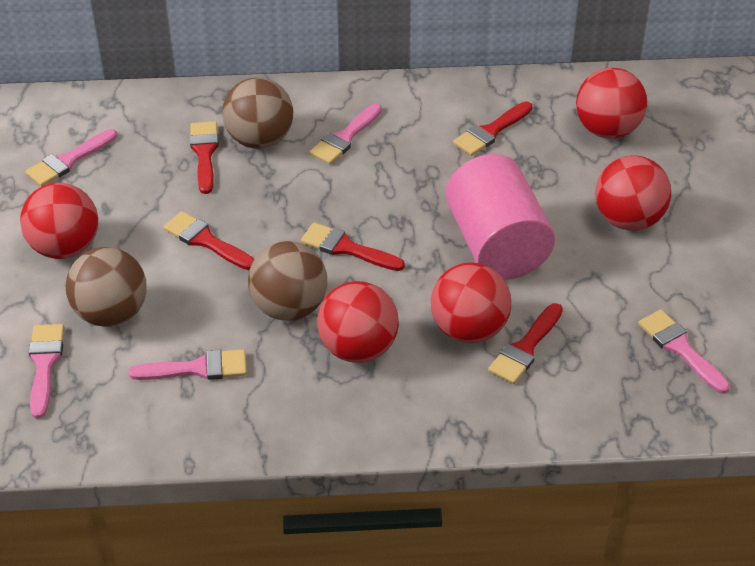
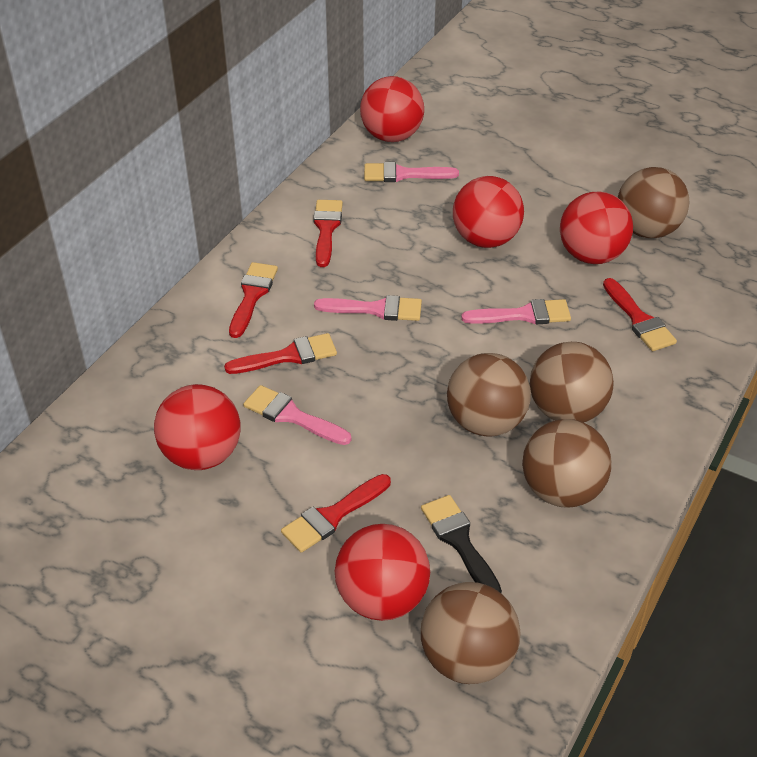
black brush: 0 -> 1
brown ball: 3 -> 5
pink brush: 5 -> 4
pink cylinder: 1 -> 0

